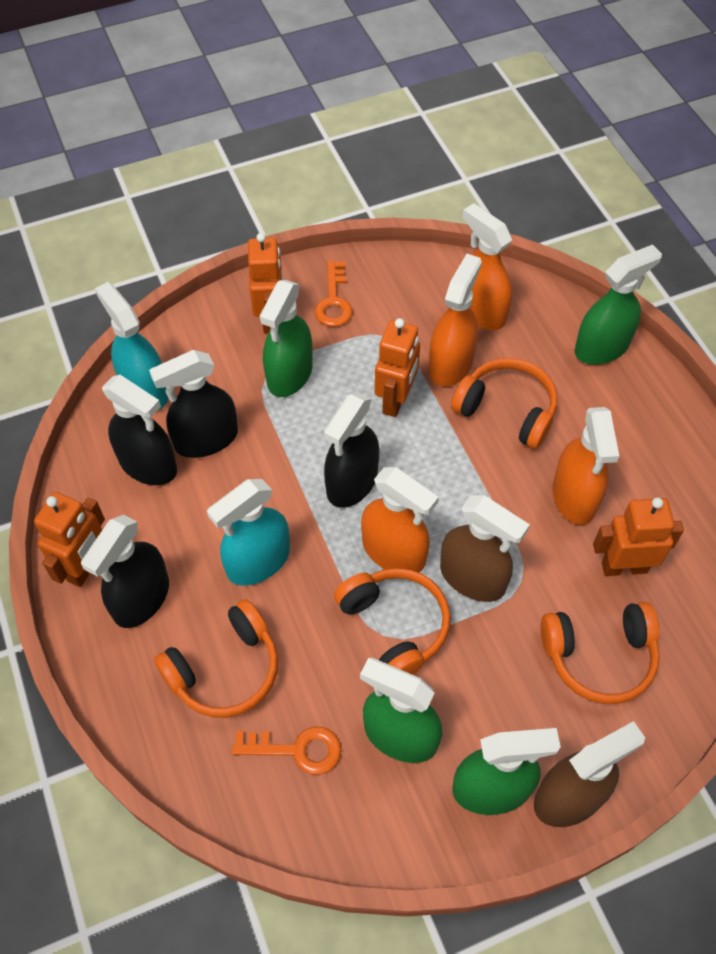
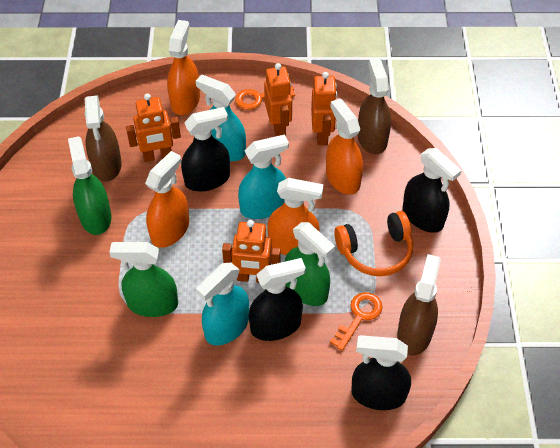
brown spray bottle: 2 -> 3
green spray bottle: 4 -> 3
orange headphones: 4 -> 1
turquoise spray bottle: 2 -> 3

